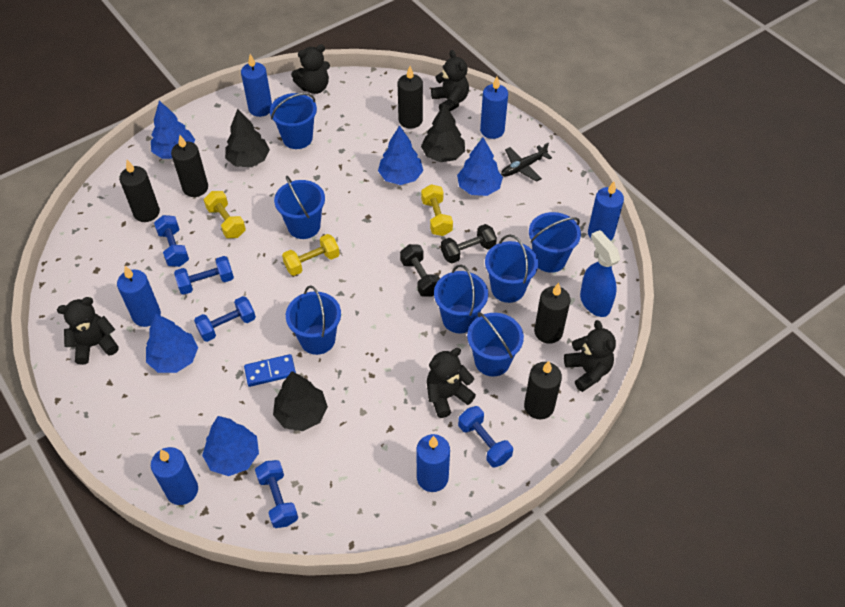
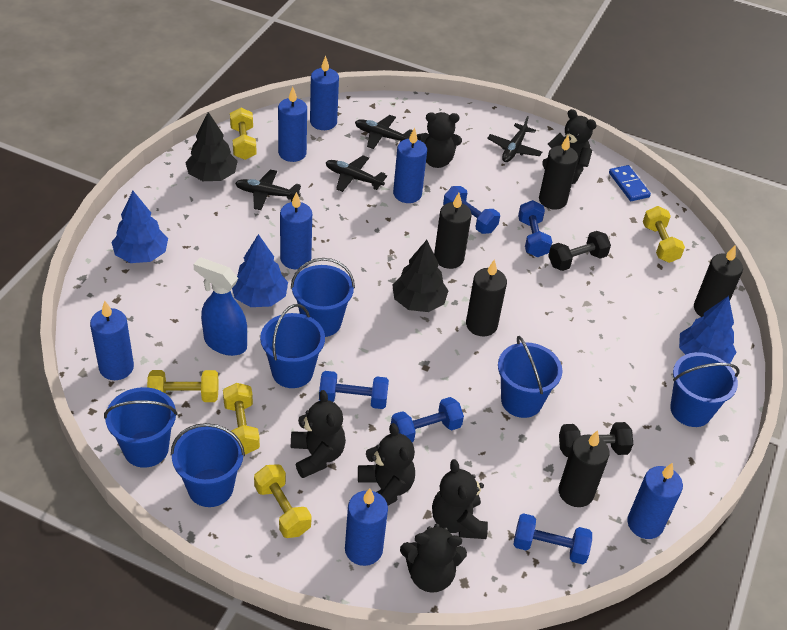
black plane: 1 -> 4
black teddy bear: 5 -> 6
black tree: 3 -> 2
blue bucket: 7 -> 6
blue candle: 6 -> 7
blue tree: 5 -> 3
yellow dumbbell: 3 -> 5

